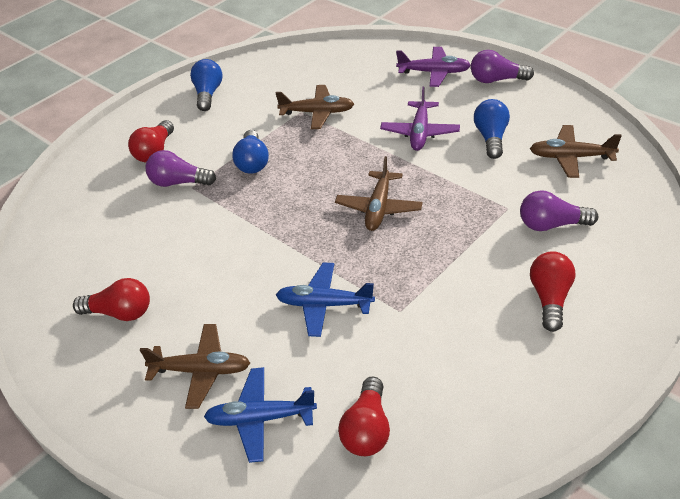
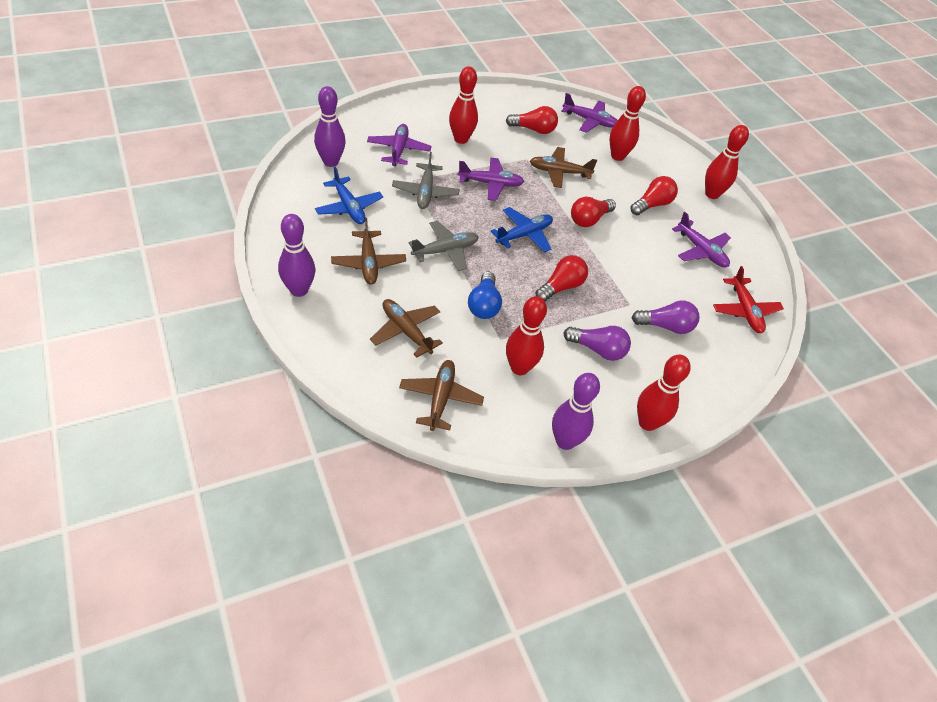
blue light bulb: 3 -> 1
grey plane: 0 -> 2
purple bowling pin: 0 -> 3
purple light bulb: 3 -> 2
purple plane: 2 -> 4
red bowling pin: 0 -> 5
red plane: 0 -> 1

